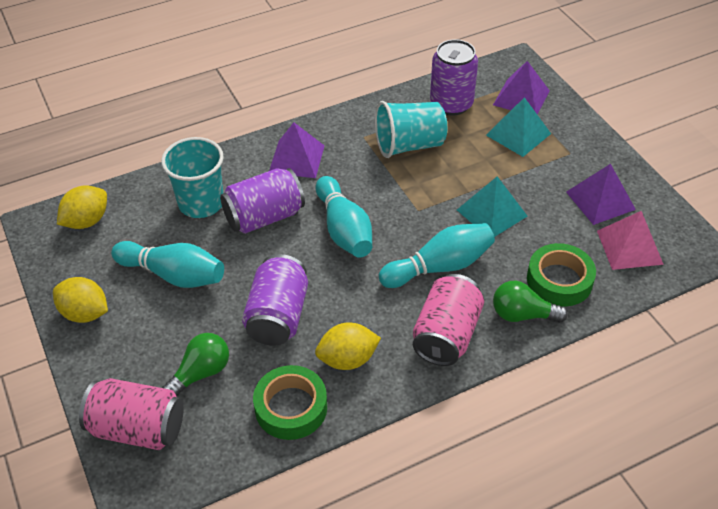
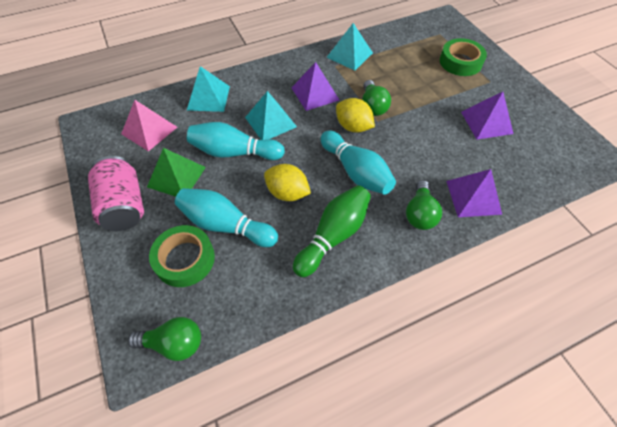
green bowling pin: 0 -> 1
green light bulb: 2 -> 3
green pyramid: 0 -> 1
pink can: 2 -> 1
purple can: 3 -> 0
turquoise cup: 2 -> 0
turquoise pyramid: 2 -> 3
yellow lemon: 3 -> 2

